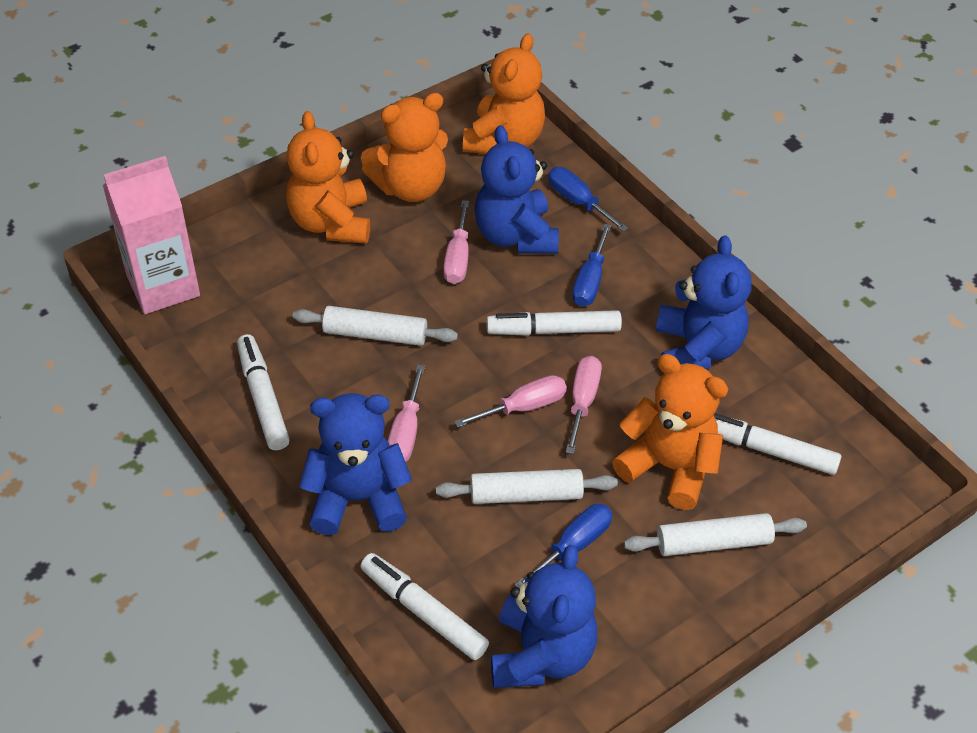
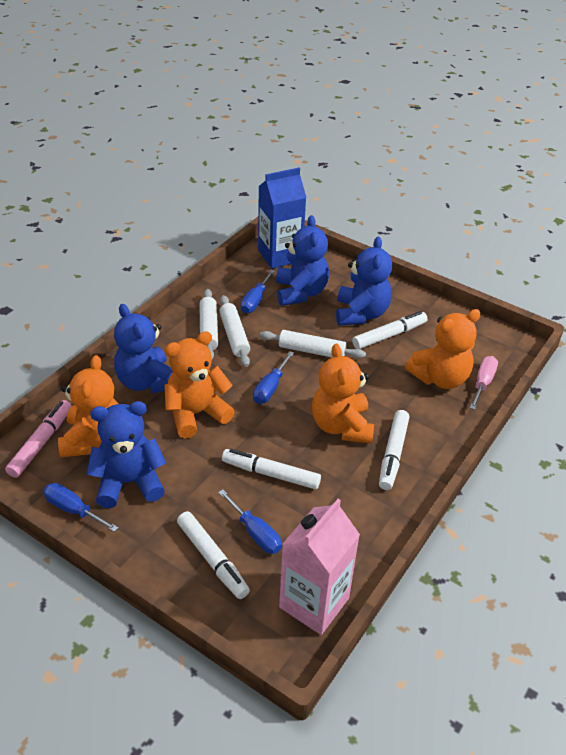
blue carton: 0 -> 1
blue screwdriver: 3 -> 4
pink marker: 0 -> 1
pink screwdriver: 4 -> 1

